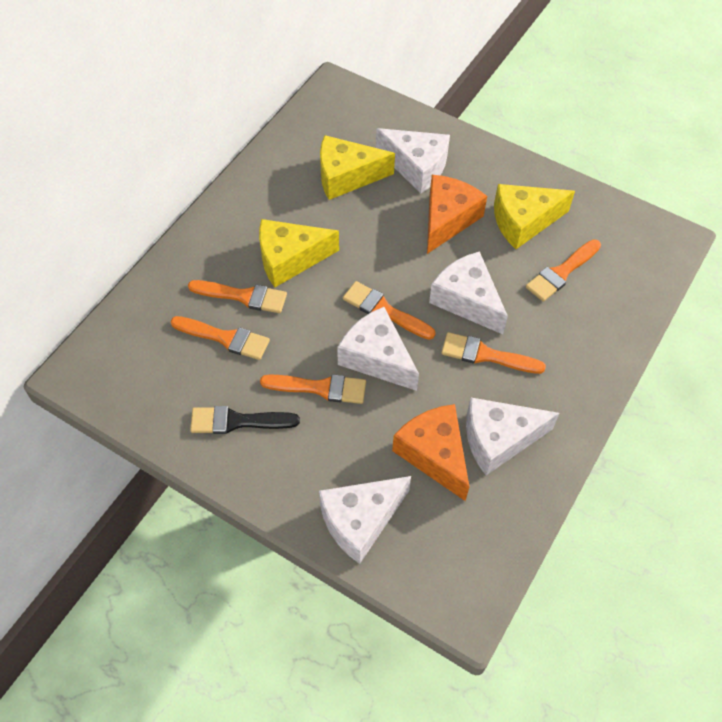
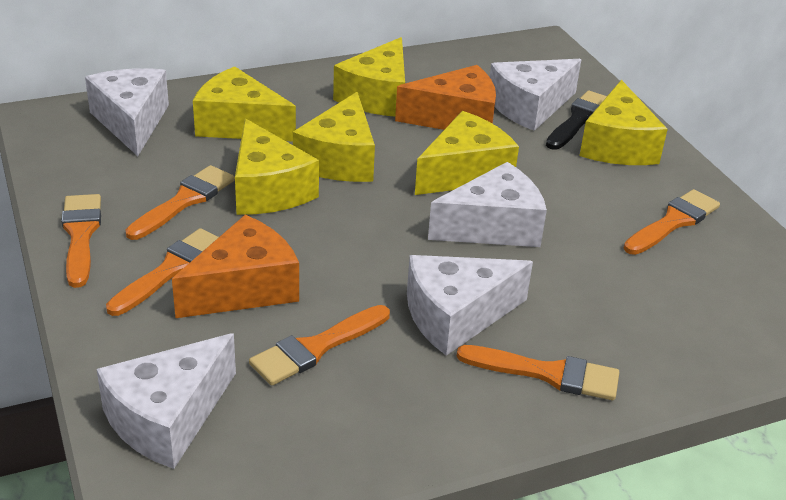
yellow cheese: 3 -> 6

